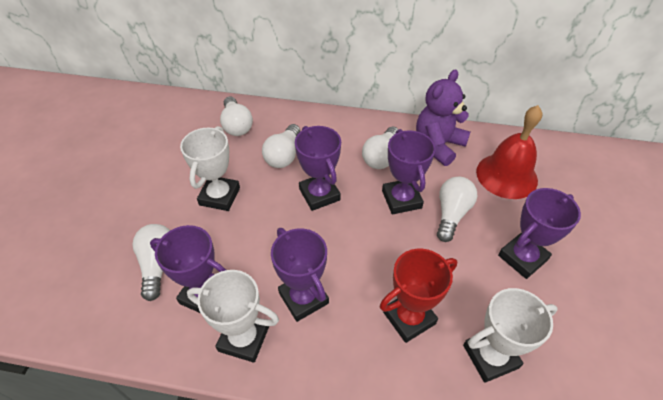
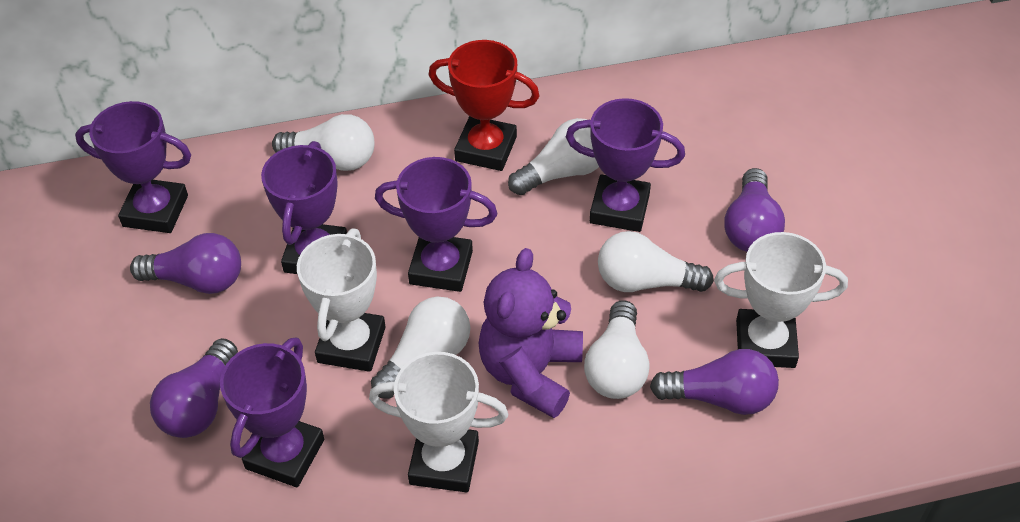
purple light bulb: 0 -> 4
red bell: 1 -> 0

